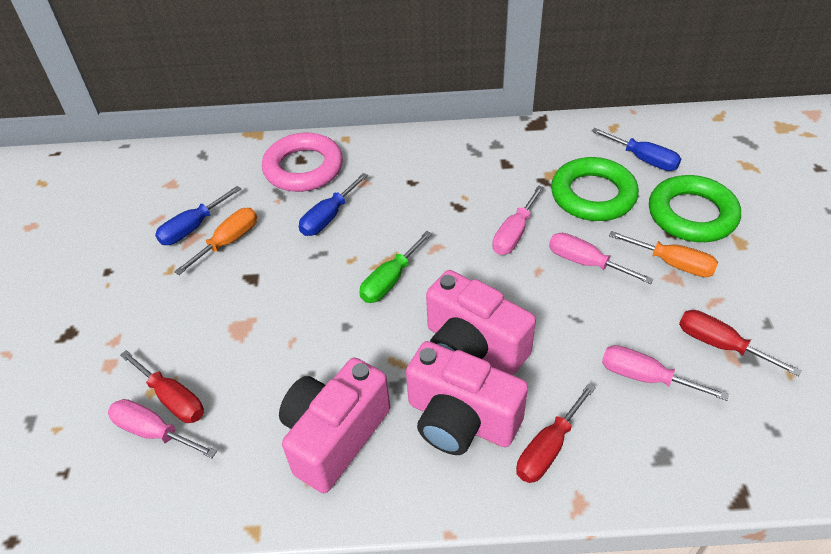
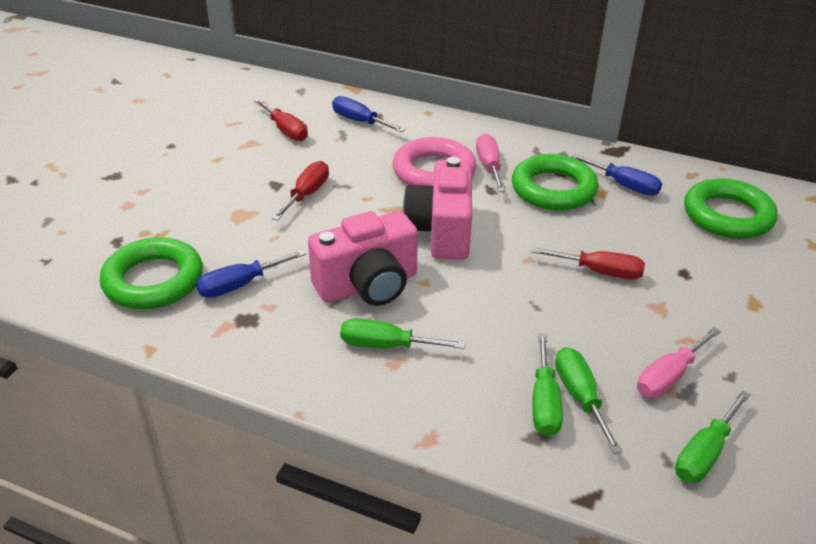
green ring: 2 -> 3
green screwdriver: 1 -> 4
orange screwdriver: 2 -> 0
pink camera: 3 -> 2
pink screwdriver: 4 -> 2

